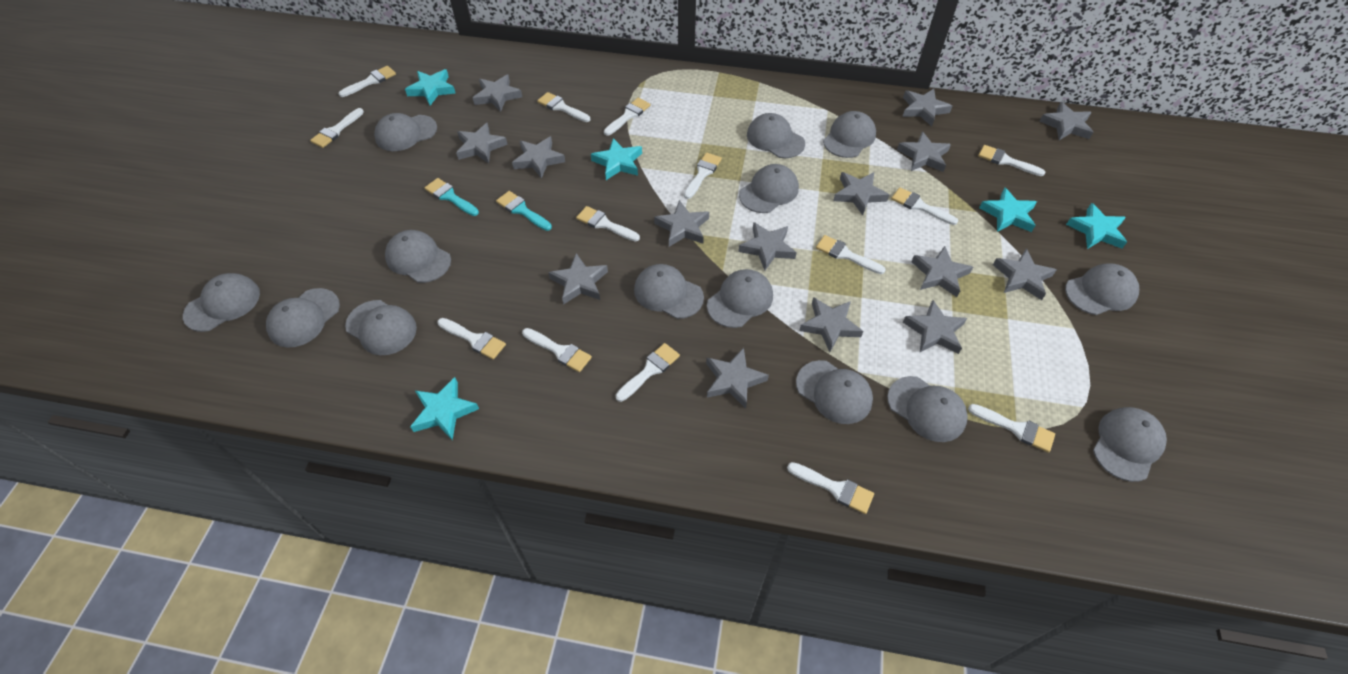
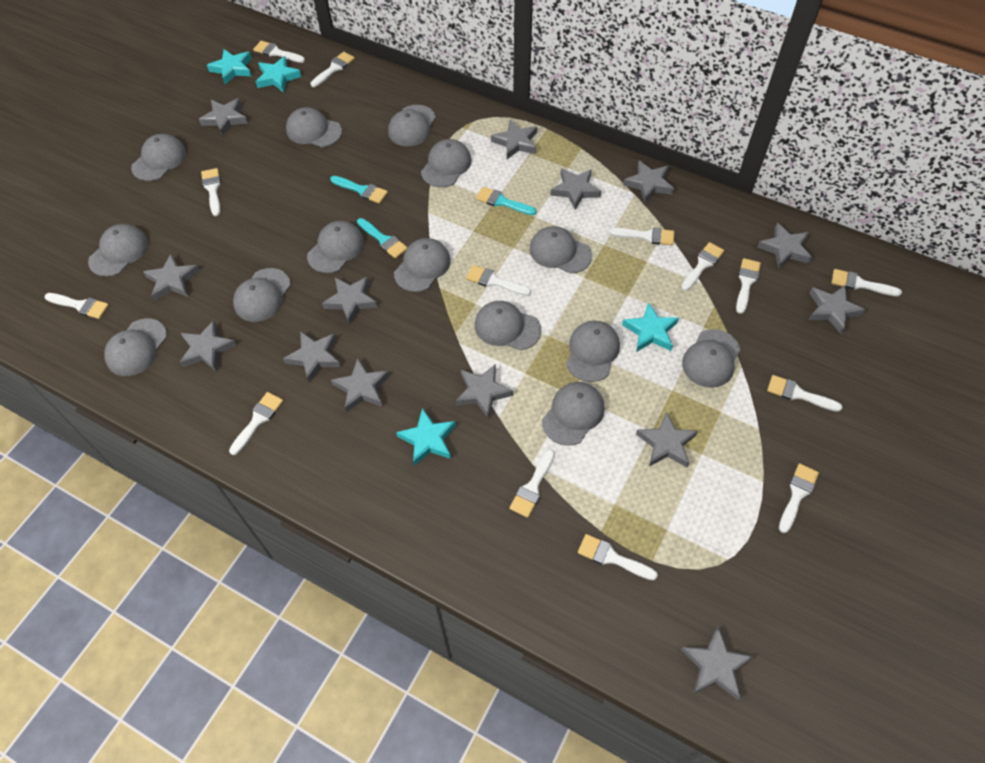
grey star: 15 -> 14
turquoise brush: 2 -> 3
turquoise star: 5 -> 4

